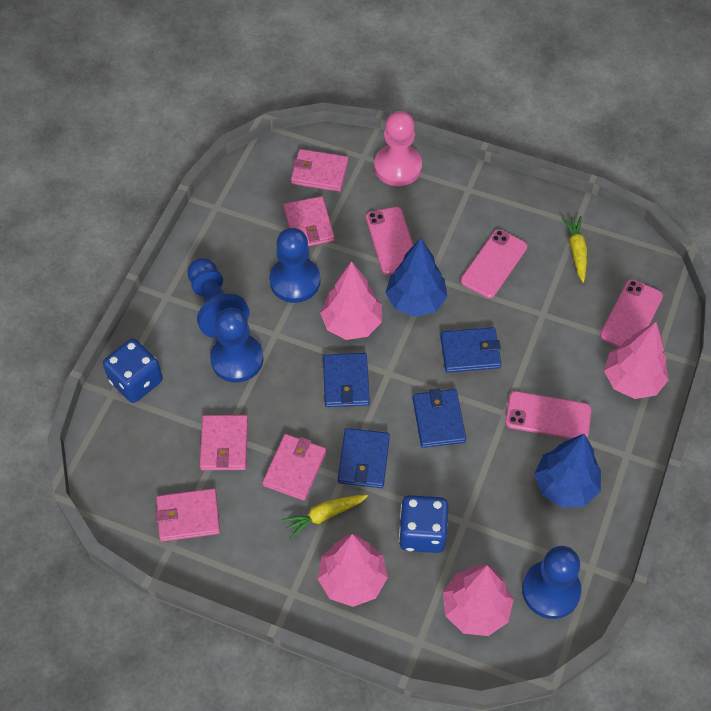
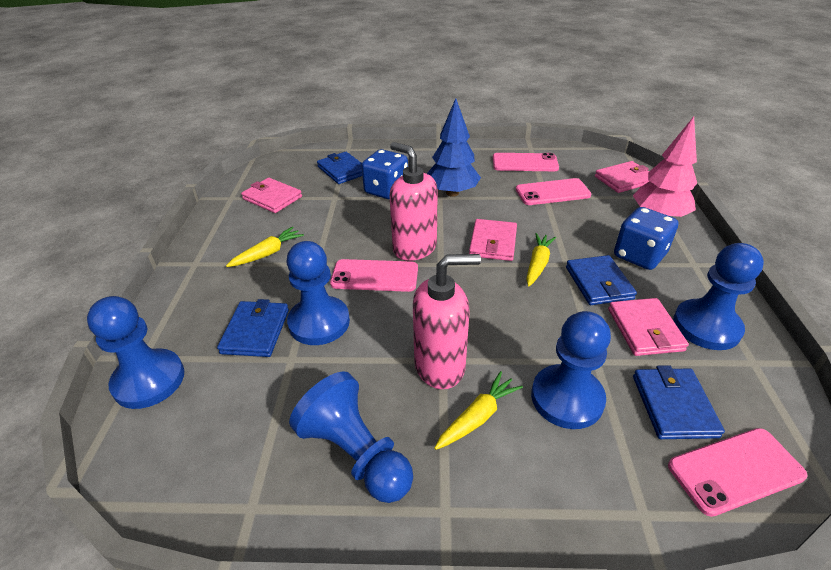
blue pawn: 4 -> 5
blue tree: 2 -> 1
pink pawn: 1 -> 0
pink soap dispenser: 0 -> 2
pink tree: 4 -> 1
pink wallet: 5 -> 4
yellow carrot: 2 -> 3

